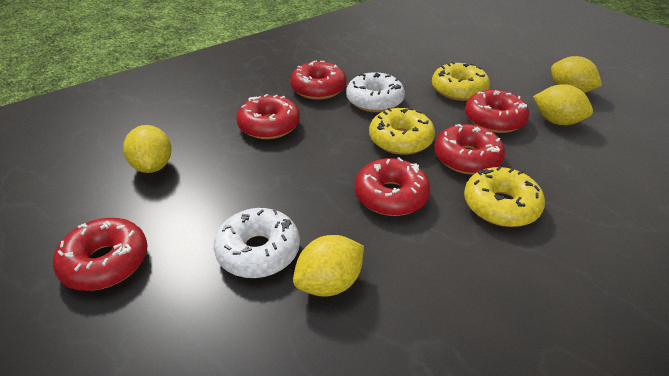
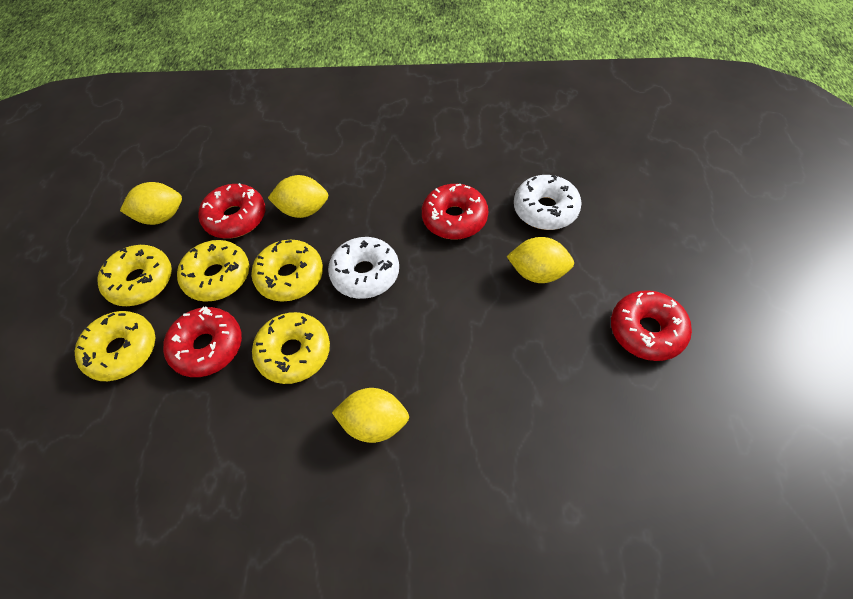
red donut: 6 -> 4
yellow donut: 3 -> 5

